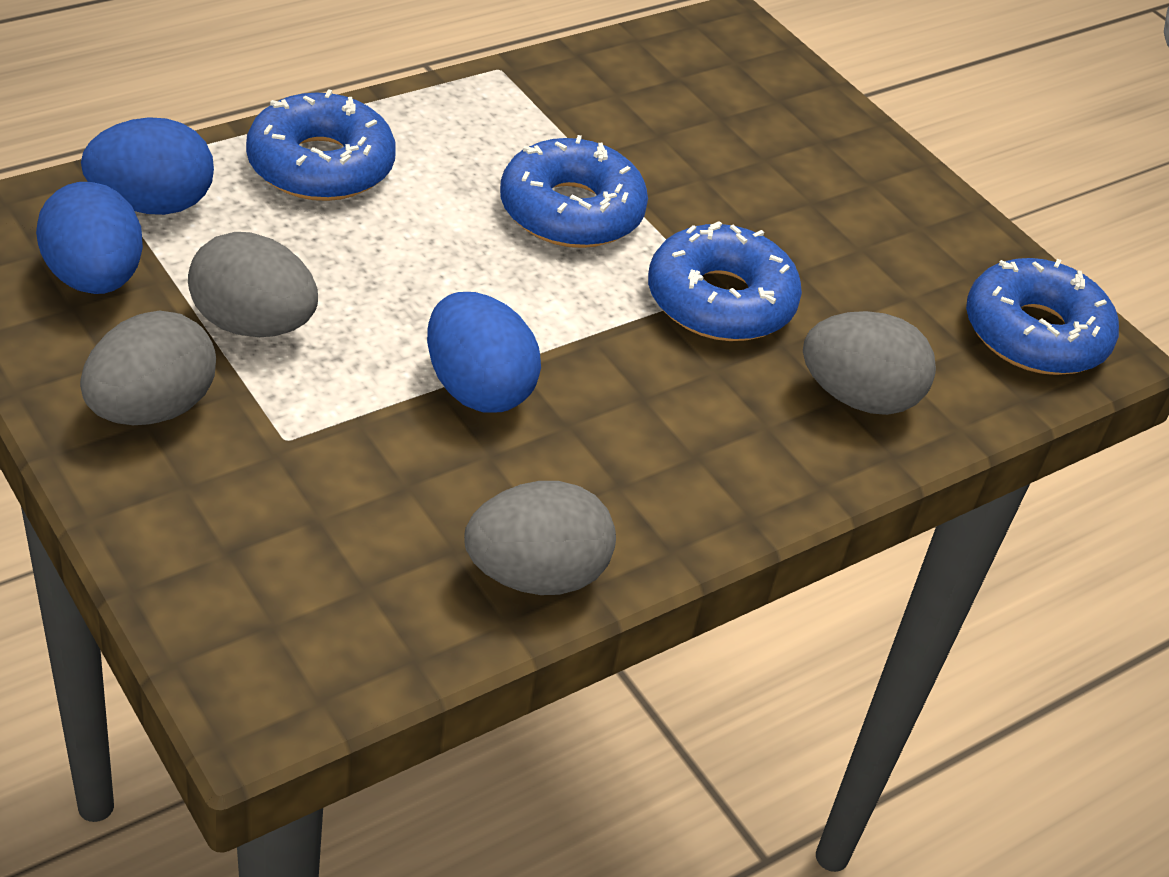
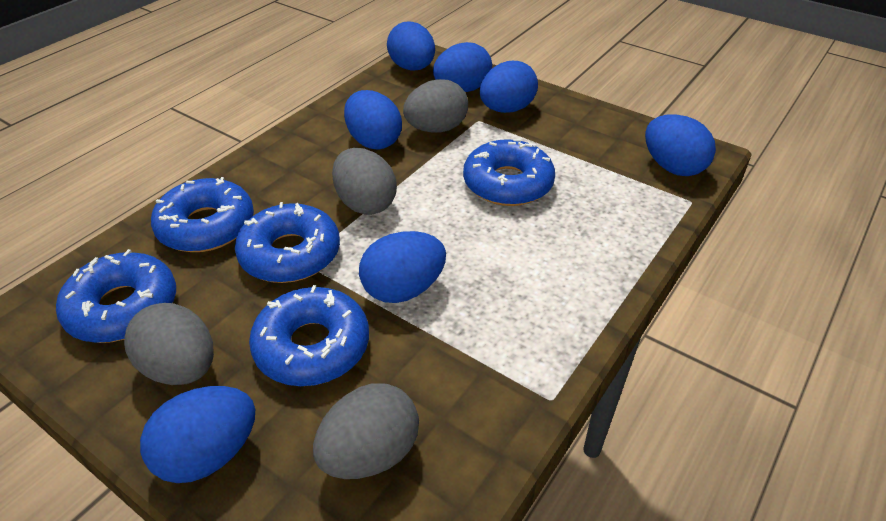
blue donut: 4 -> 5
blue egg: 3 -> 7

